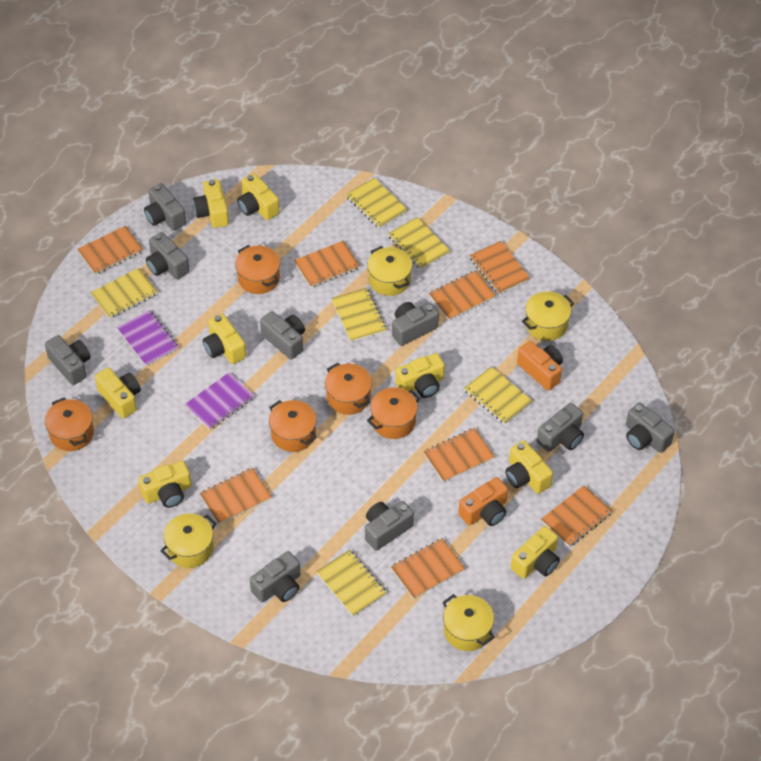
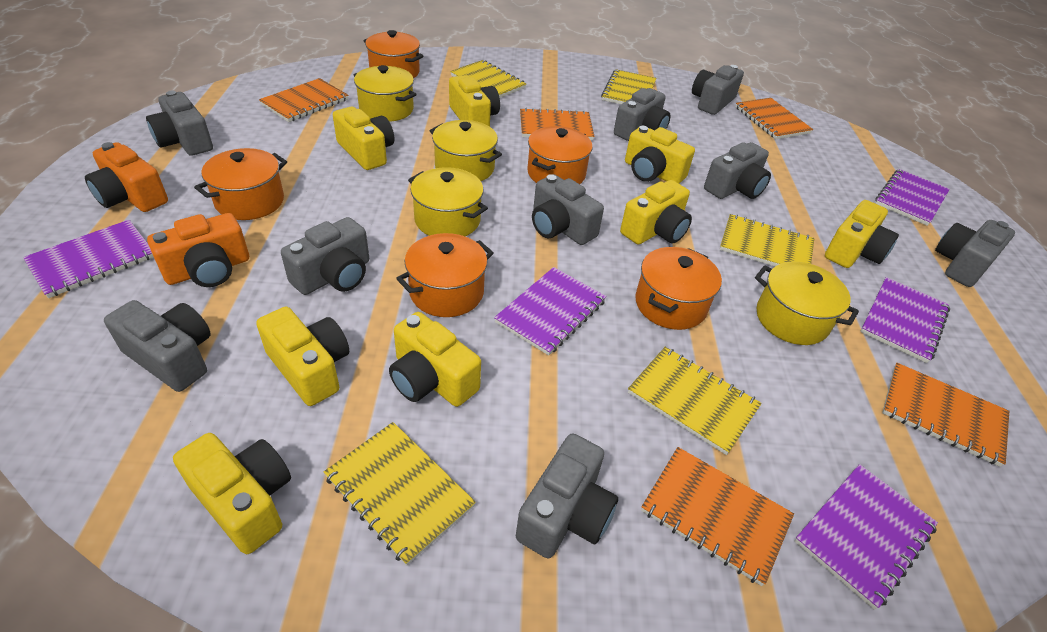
orange notebook: 8 -> 5
purple notebook: 2 -> 5
yellow notebook: 6 -> 5

